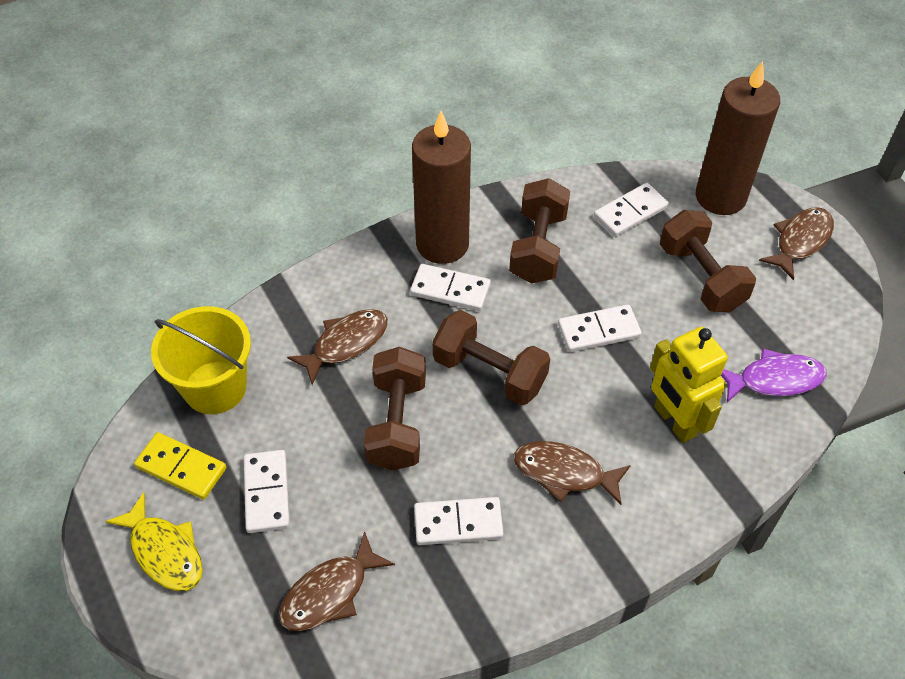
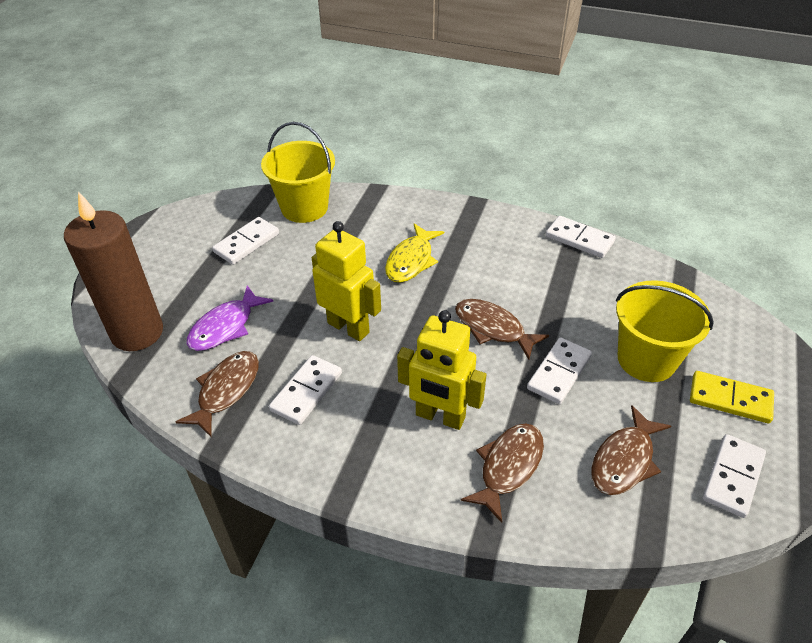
brown candle: 2 -> 1
brown dumbbell: 4 -> 0
yellow bucket: 1 -> 2
yellow robot: 1 -> 2

